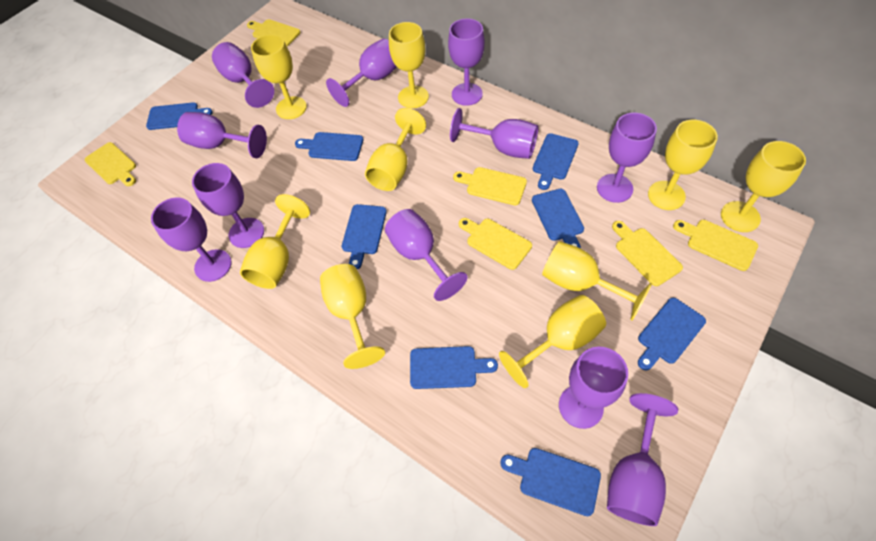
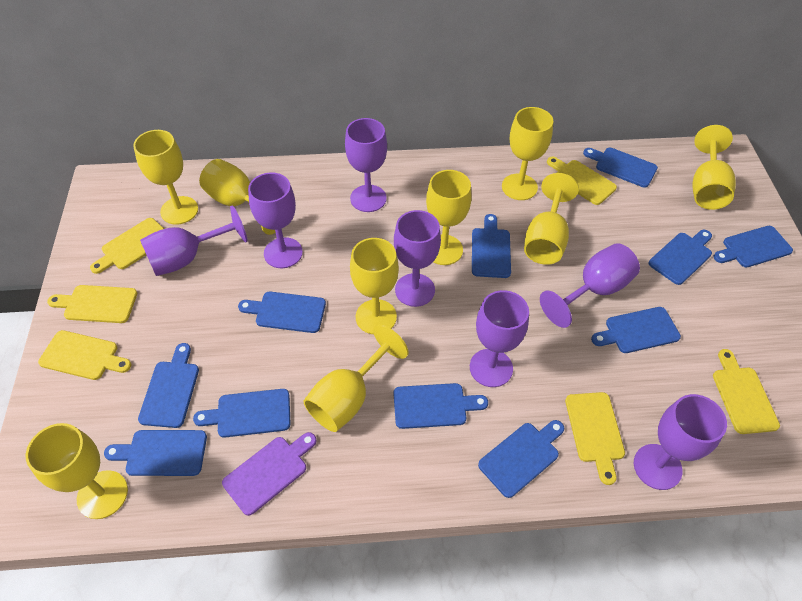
blue cutting board: 8 -> 11
purple cutting board: 0 -> 1
purple goblet: 11 -> 7

